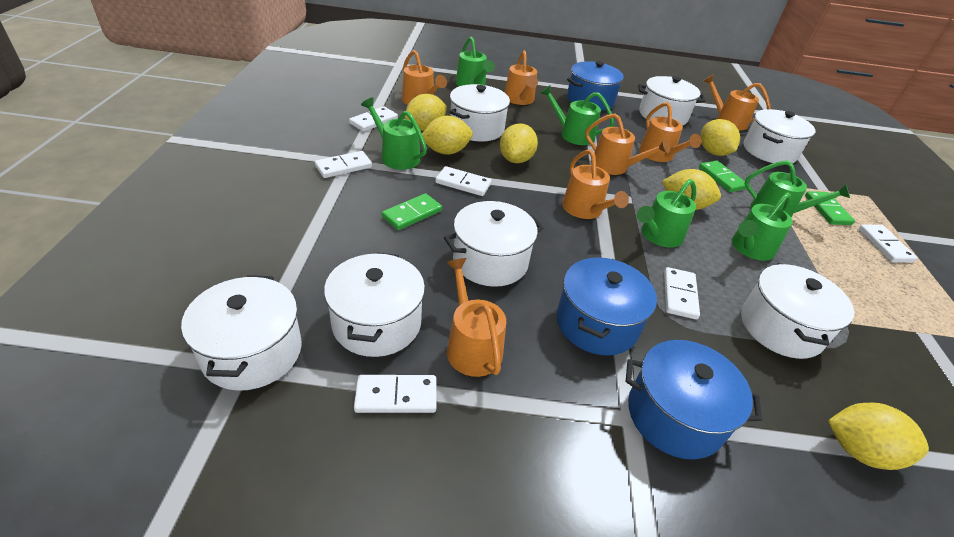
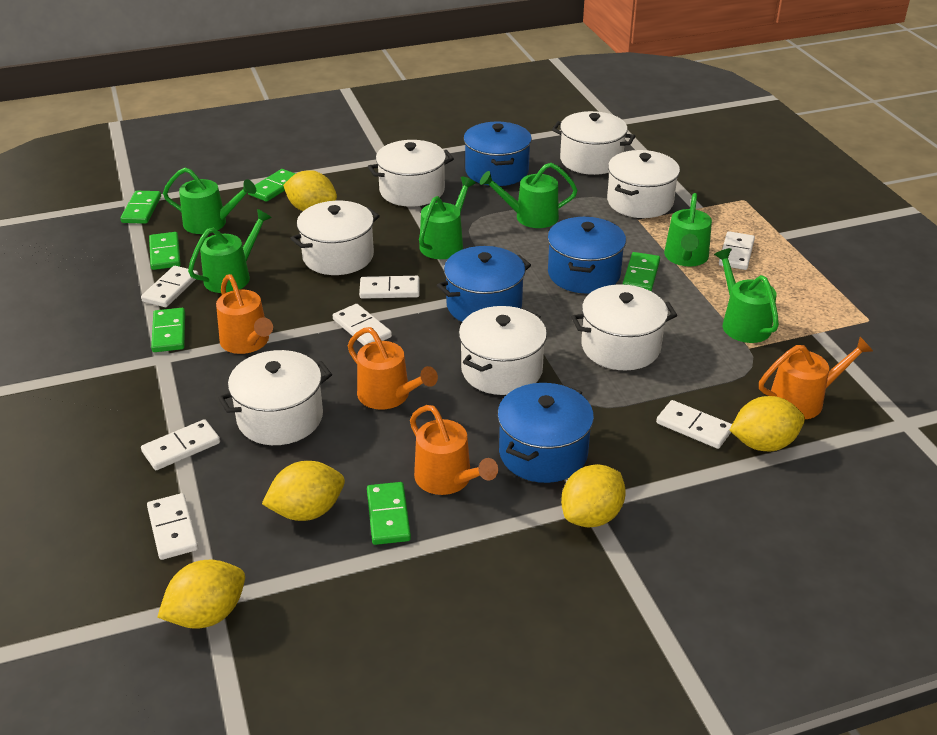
blue pot: 3 -> 4
green domino: 3 -> 6
orange watering can: 7 -> 4
white domino: 6 -> 7
yellow lemon: 6 -> 5

